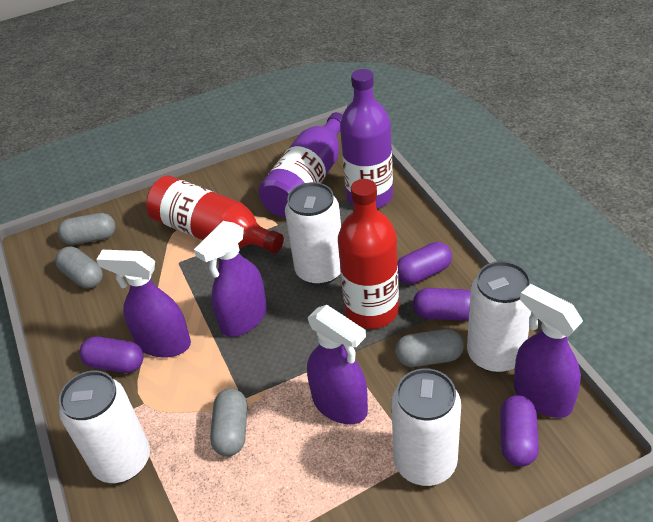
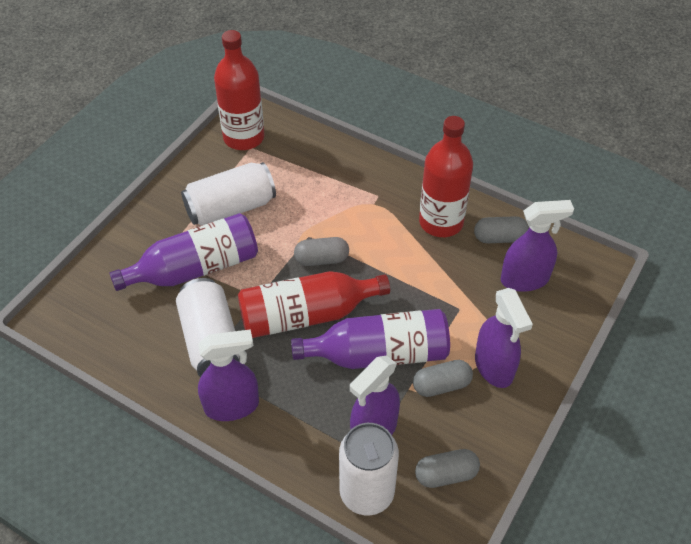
purple capsule: 4 -> 0
red bottle: 2 -> 3
white can: 4 -> 3

